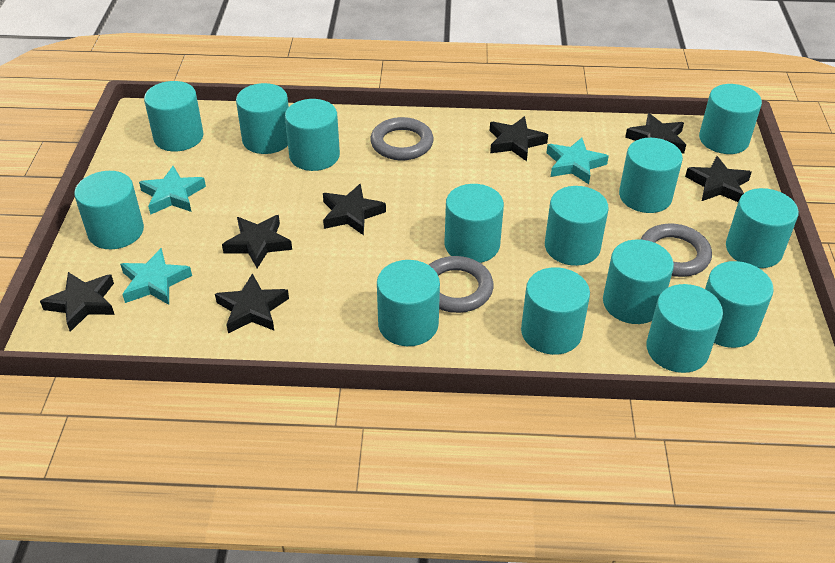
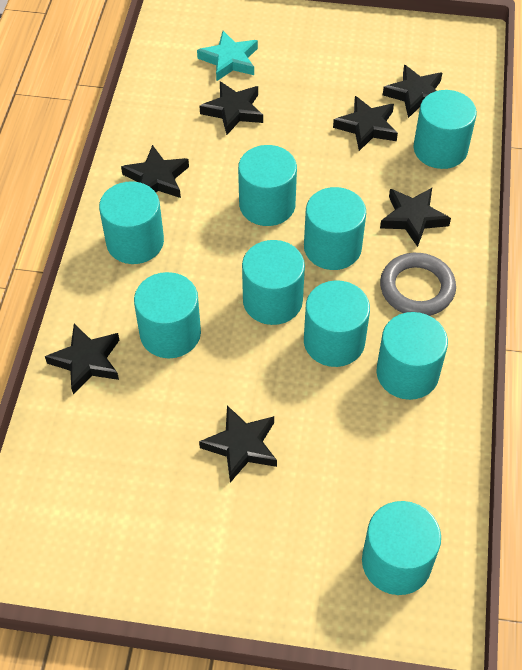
grey ring: 3 -> 1
turquoise cylinder: 14 -> 9
turquoise star: 3 -> 1

